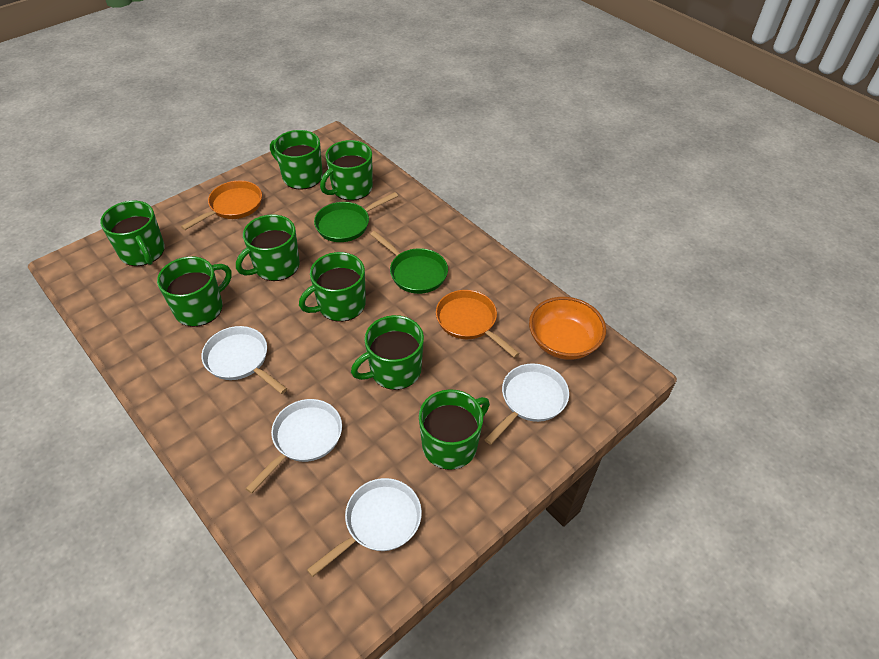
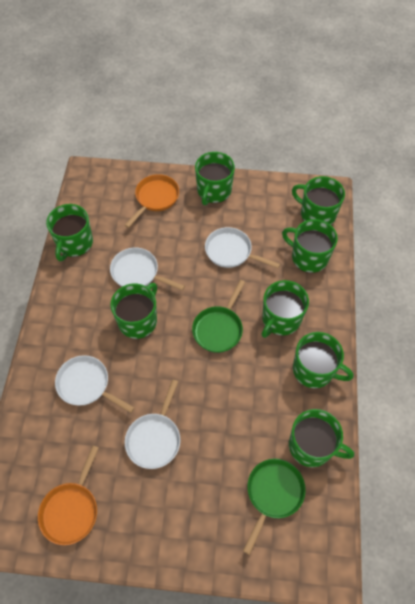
orange bowl: 1 -> 0

